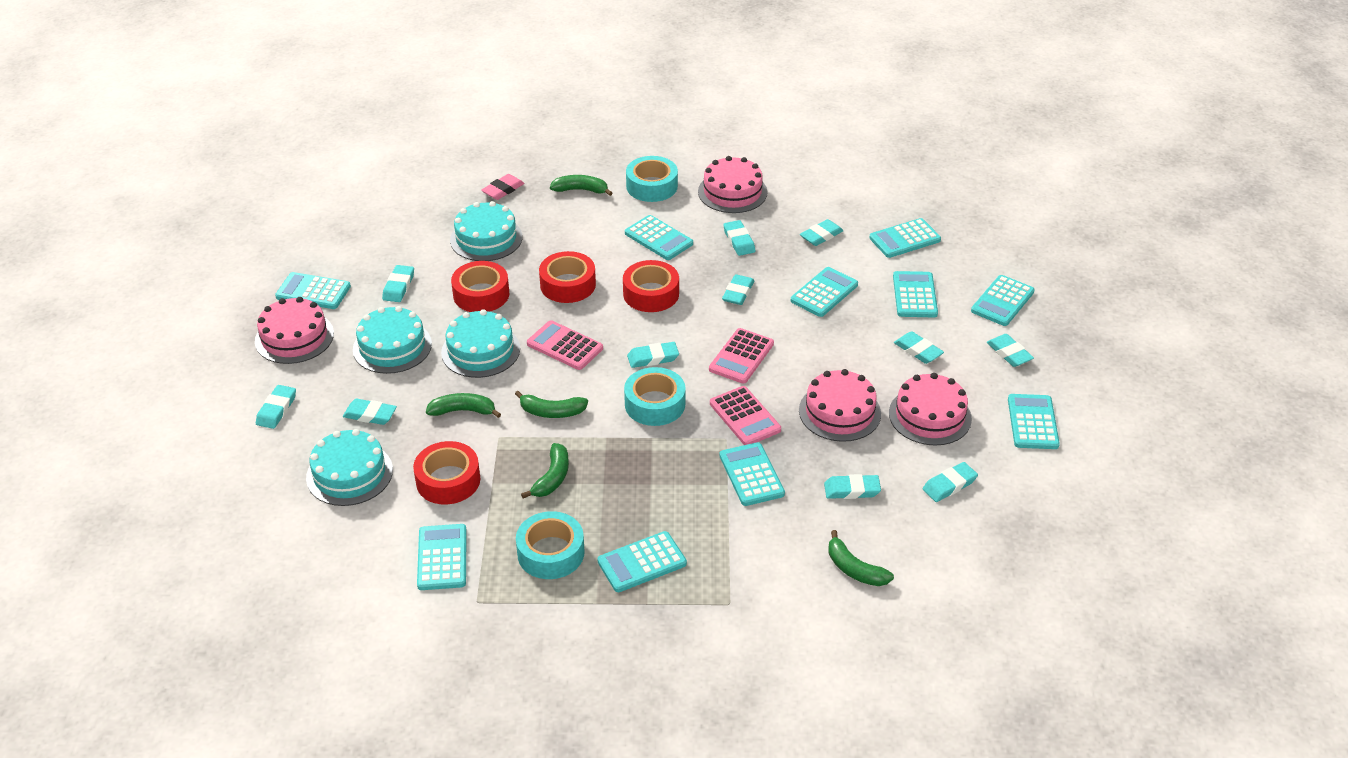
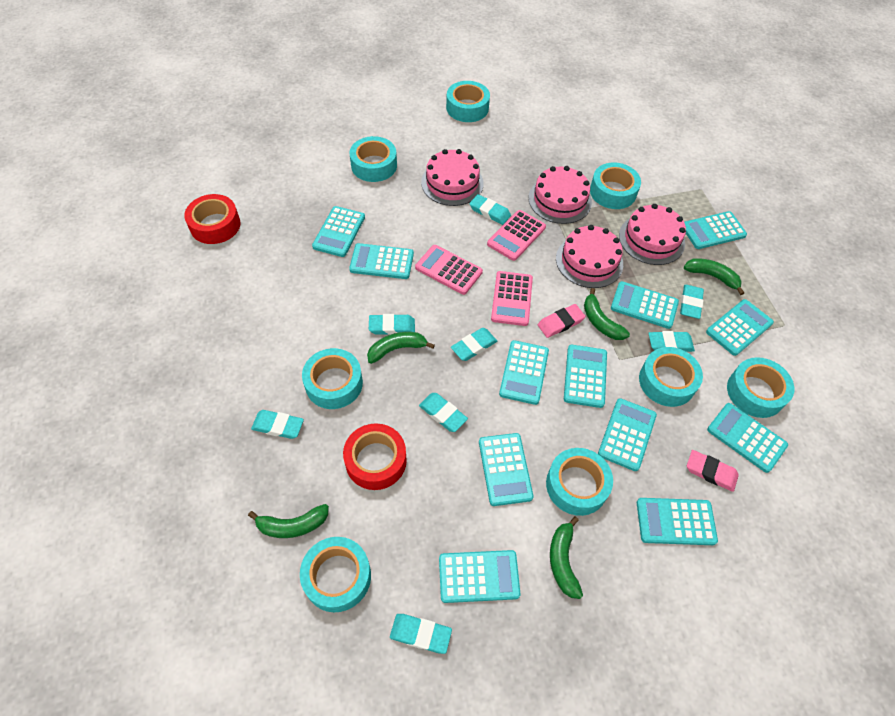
pink eraser: 1 -> 2
red tape: 4 -> 2
turquoise cake: 4 -> 0
turquoise calculator: 10 -> 12
turquoise eraser: 11 -> 8
turquoise tape: 3 -> 8

